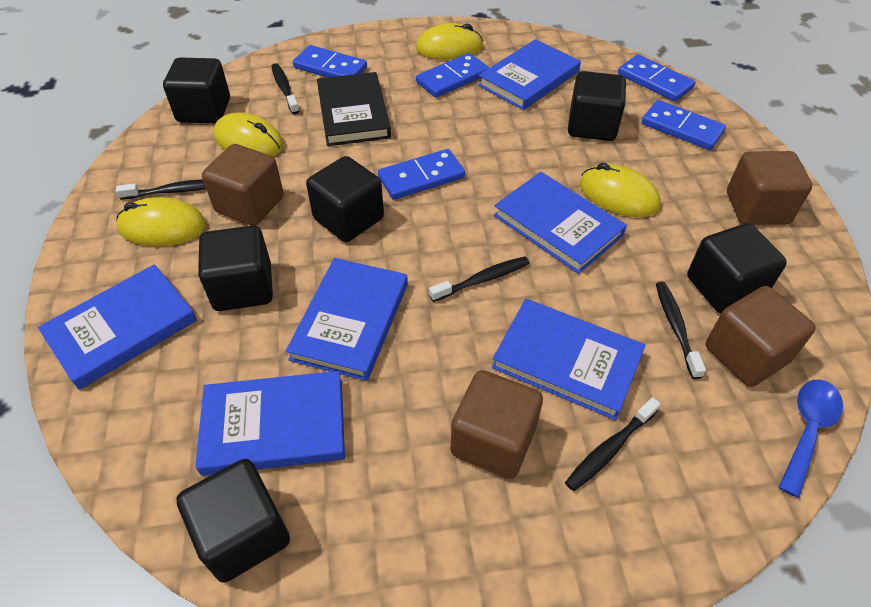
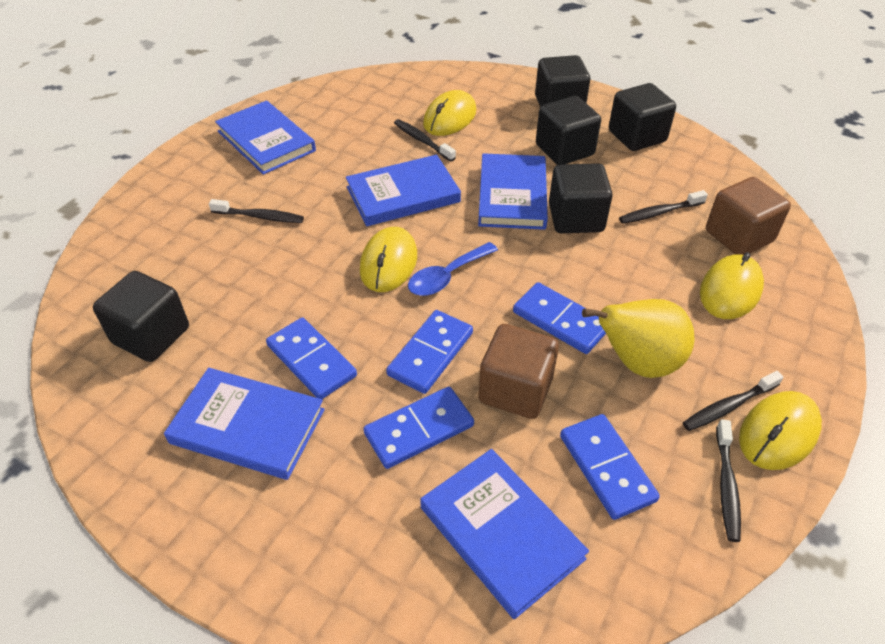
black book: 1 -> 0
black cube: 6 -> 5
blue book: 6 -> 5
brown cube: 4 -> 2
yellow pear: 0 -> 1

